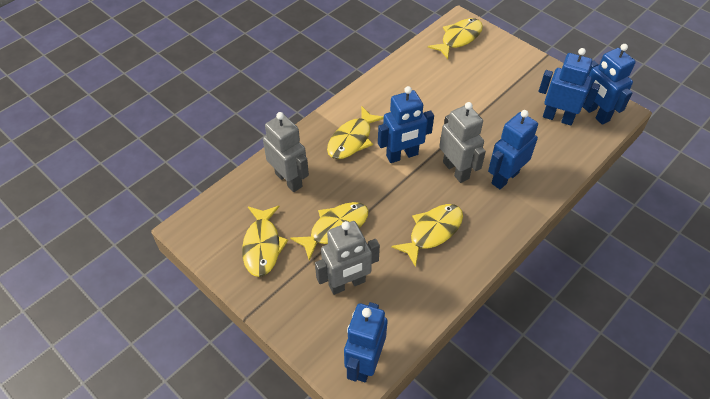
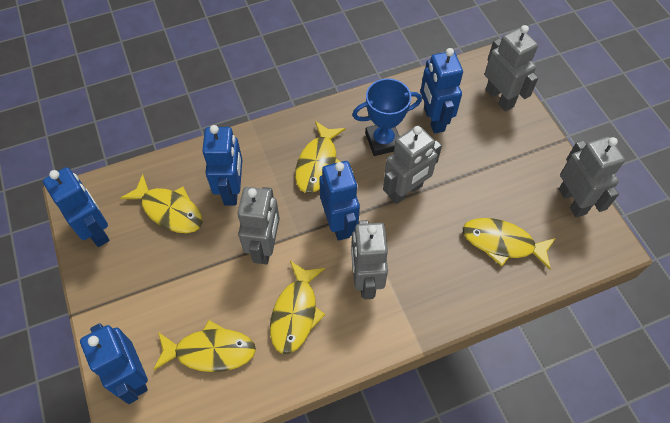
blue trophy: 0 -> 1
grey robot: 3 -> 5

